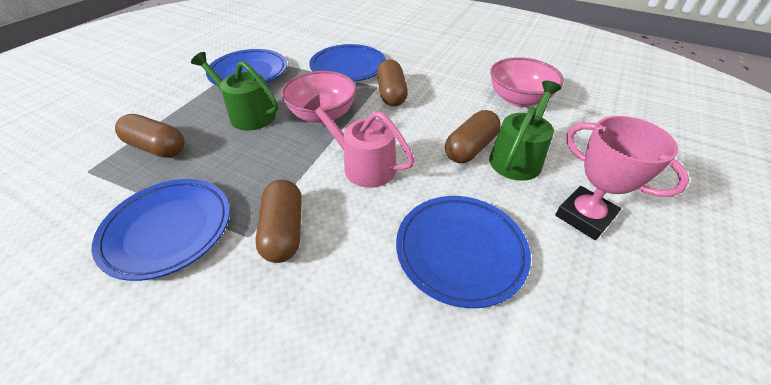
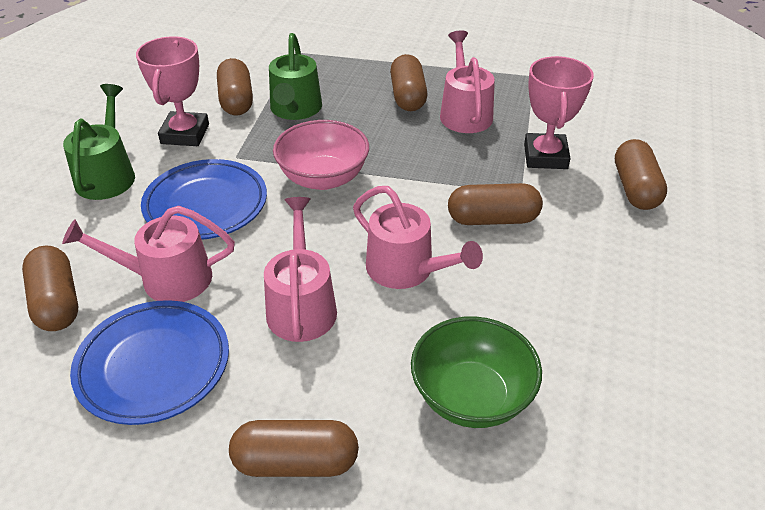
blue plate: 4 -> 2
brown capsule: 4 -> 6
green bowl: 0 -> 1
pink bowl: 2 -> 1
pink trophy: 1 -> 2
pink watering can: 1 -> 4

